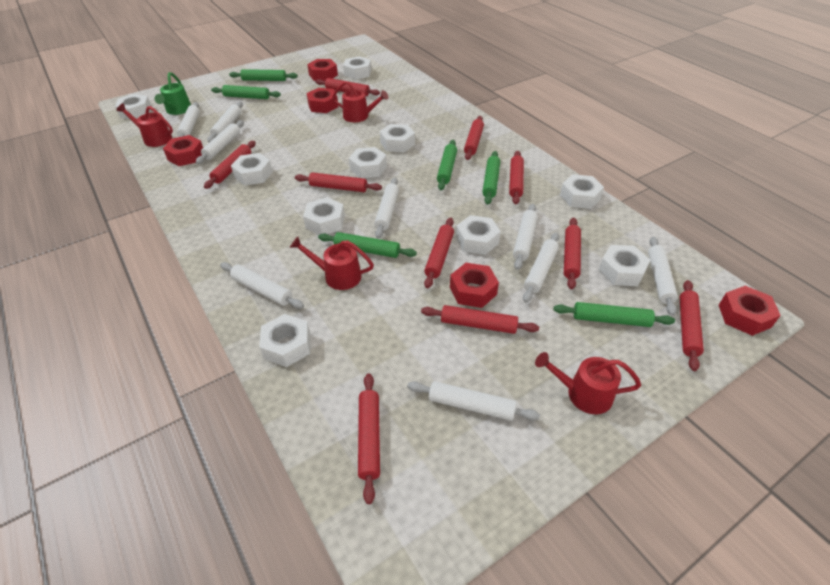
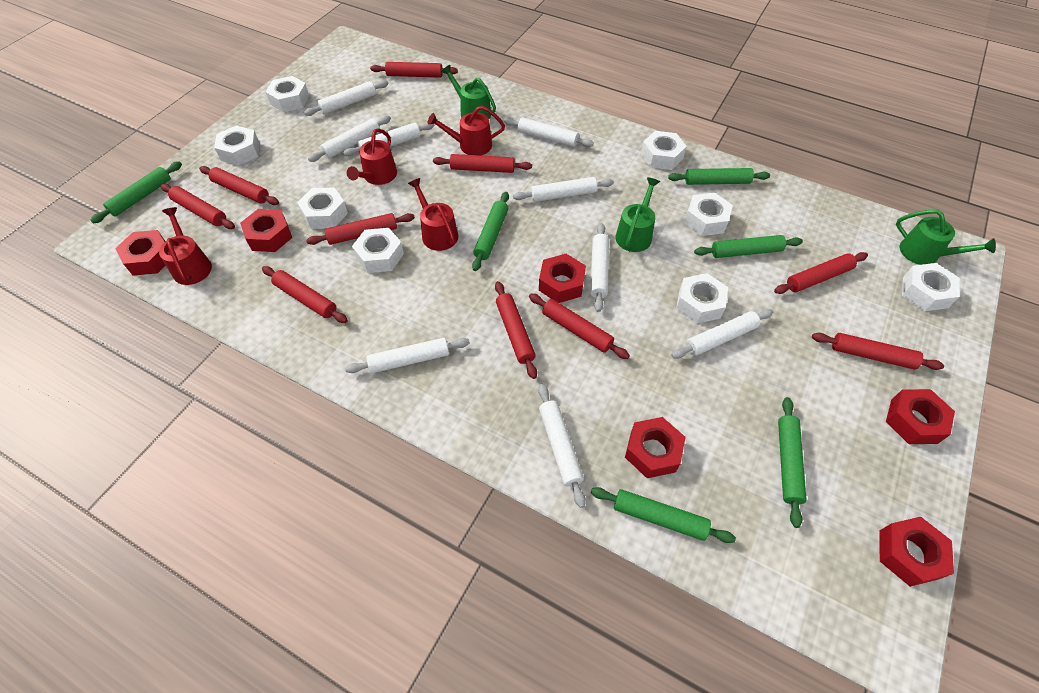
green watering can: 1 -> 3
red nut: 5 -> 6
white nut: 10 -> 8

